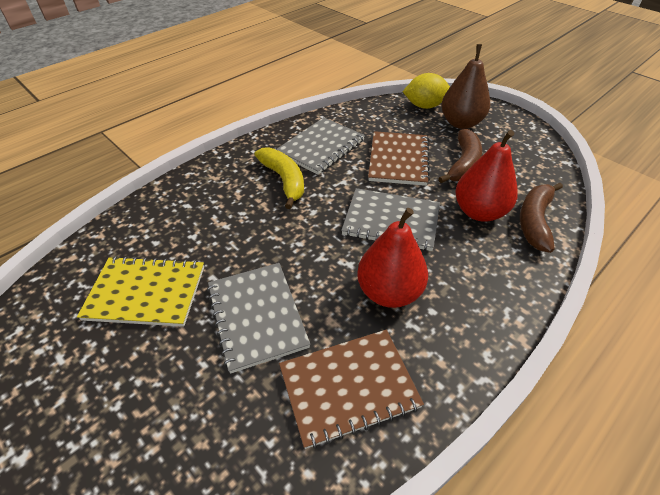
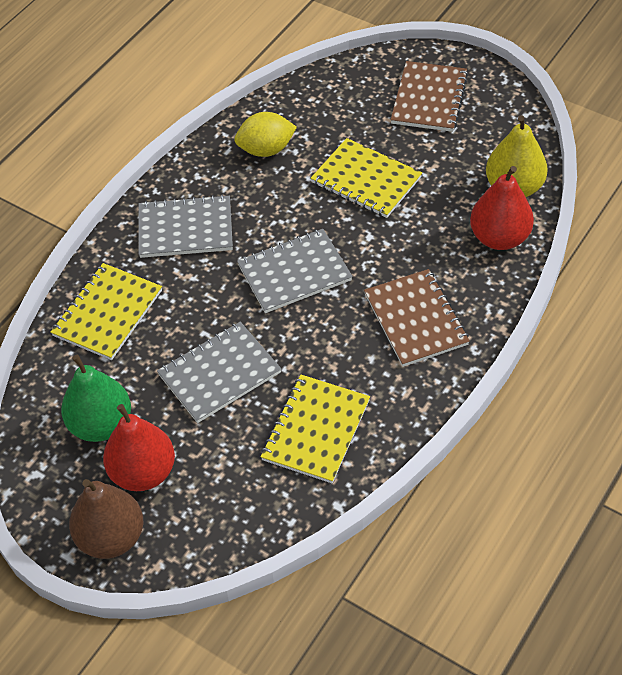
brown banana: 2 -> 0
green pear: 0 -> 1
yellow banana: 1 -> 0
yellow notebook: 1 -> 3
yellow pear: 0 -> 1

